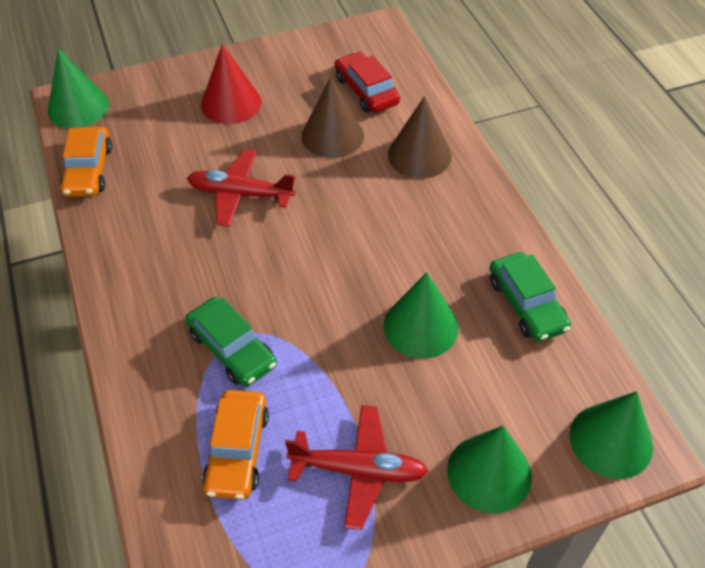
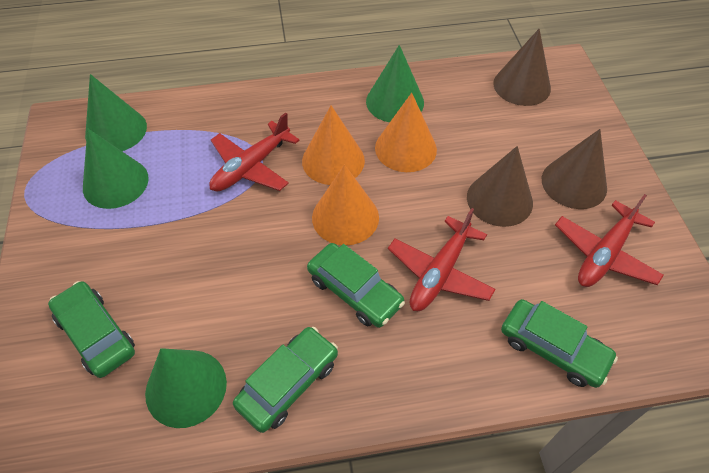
brown cone: 2 -> 3
green car: 2 -> 4
orange car: 2 -> 0
orange cone: 0 -> 3
red car: 1 -> 0
red cone: 1 -> 0
red plane: 2 -> 3

